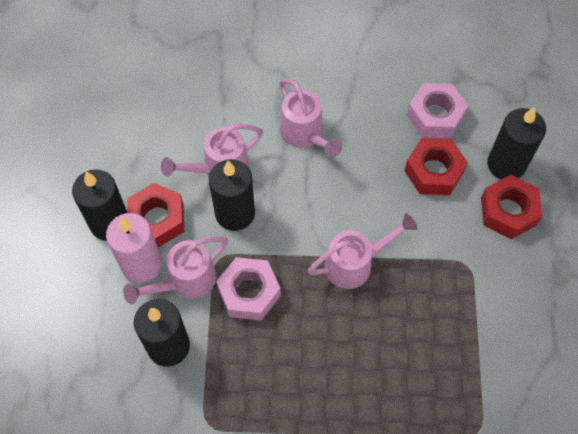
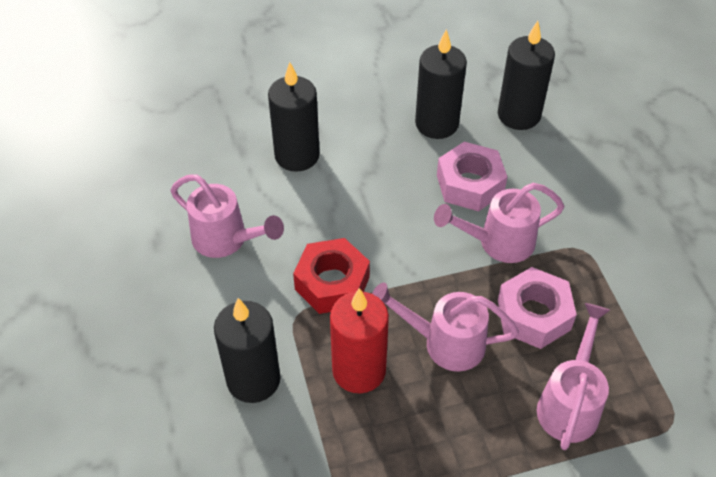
pink candle: 1 -> 0
red candle: 0 -> 1
red nut: 3 -> 1

